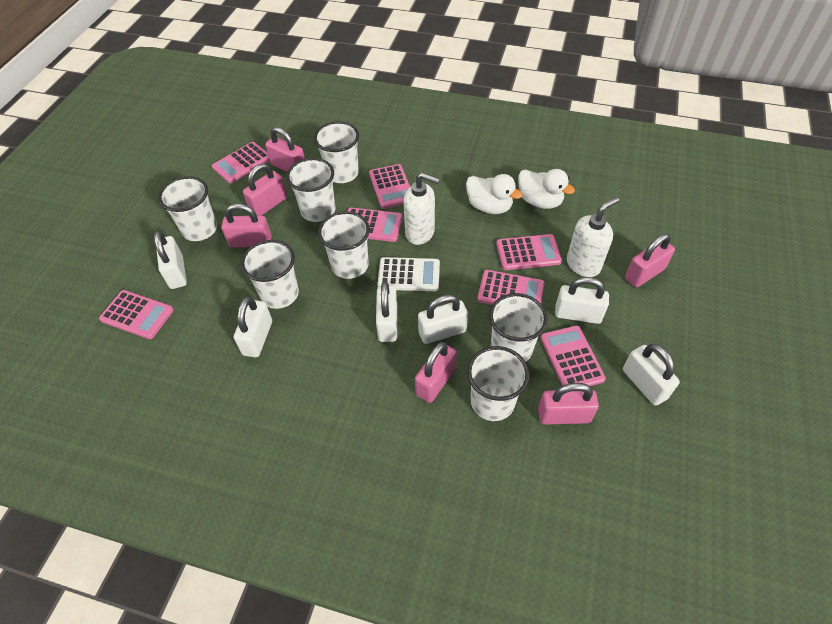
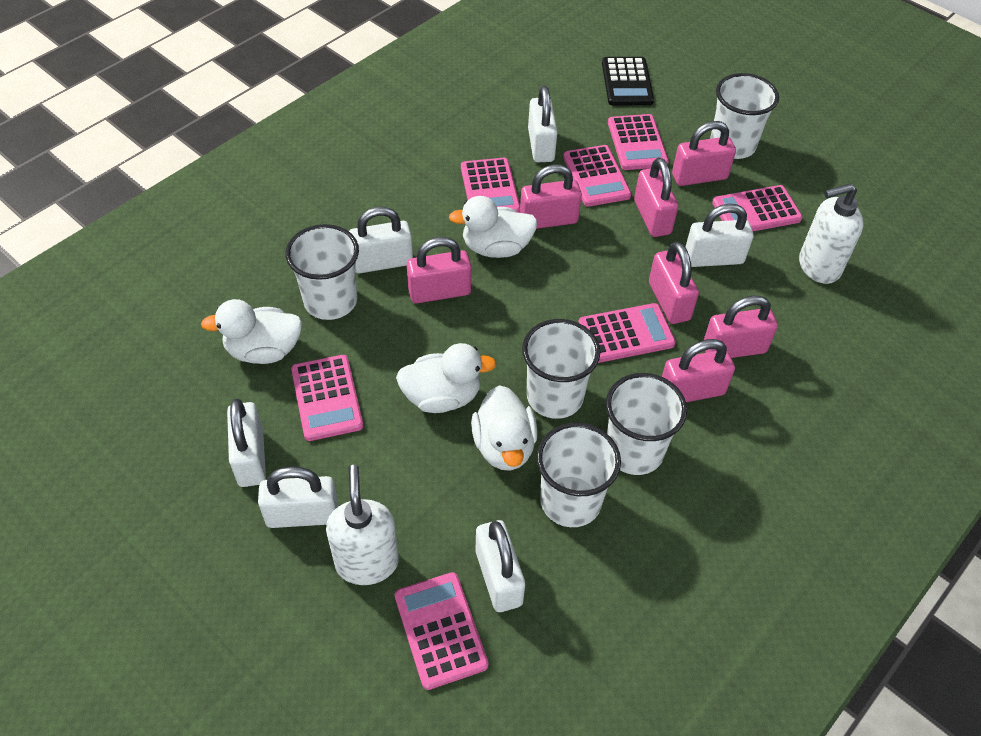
black calculator: 0 -> 1
pink padlock: 6 -> 7
white calculator: 1 -> 0
white cup: 7 -> 5
white duck: 2 -> 4

